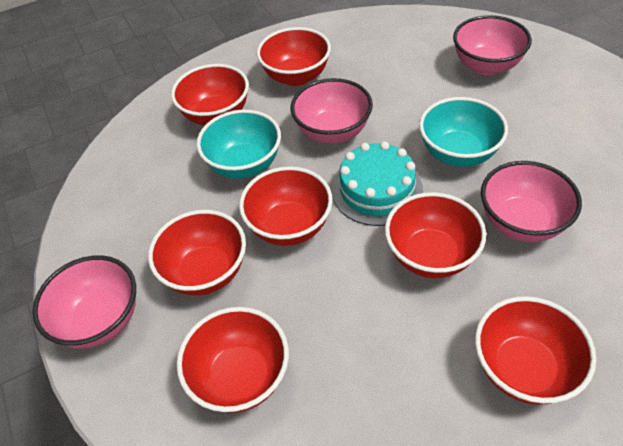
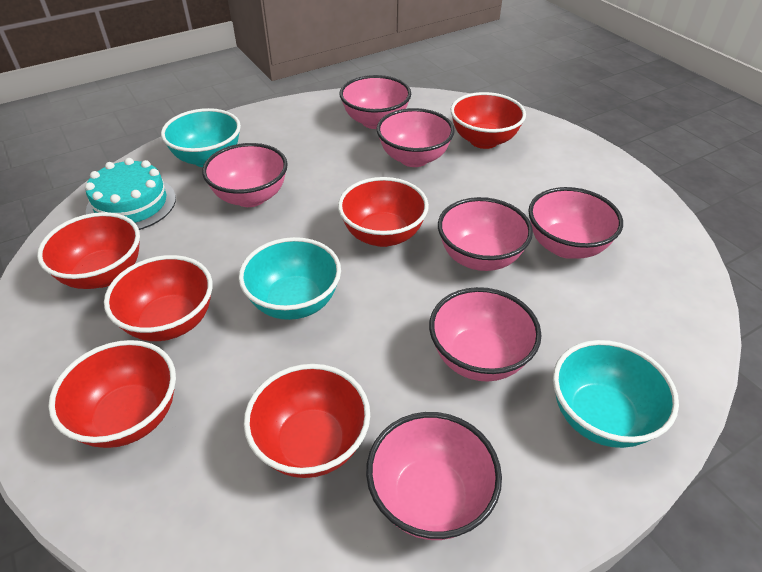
pink bowl: 4 -> 7
red bowl: 7 -> 6
turquoise bowl: 2 -> 3

